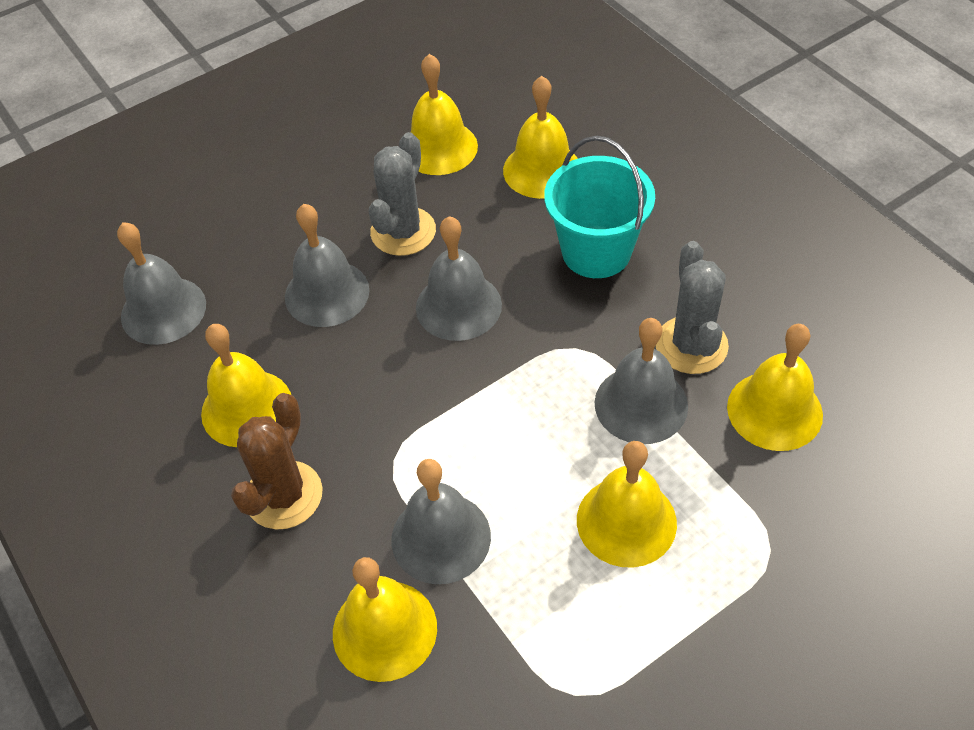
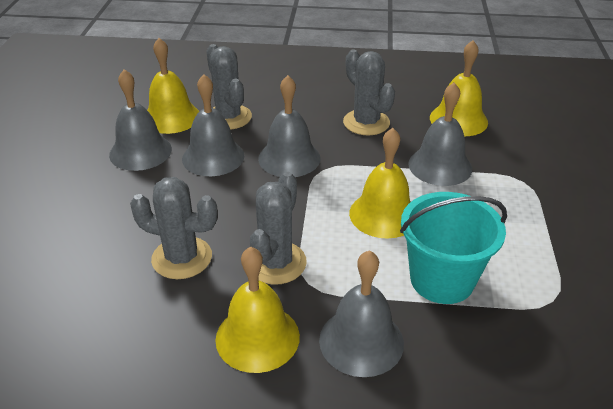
brown cactus: 1 -> 0
grey cactus: 2 -> 4
yellow bell: 6 -> 4

